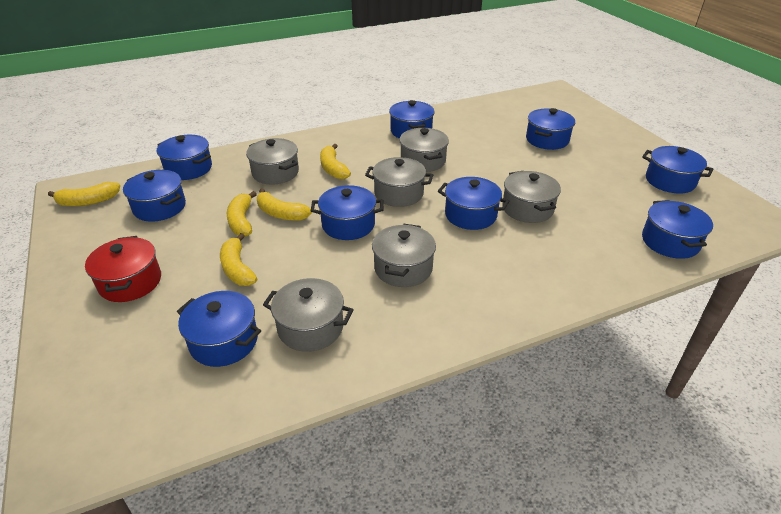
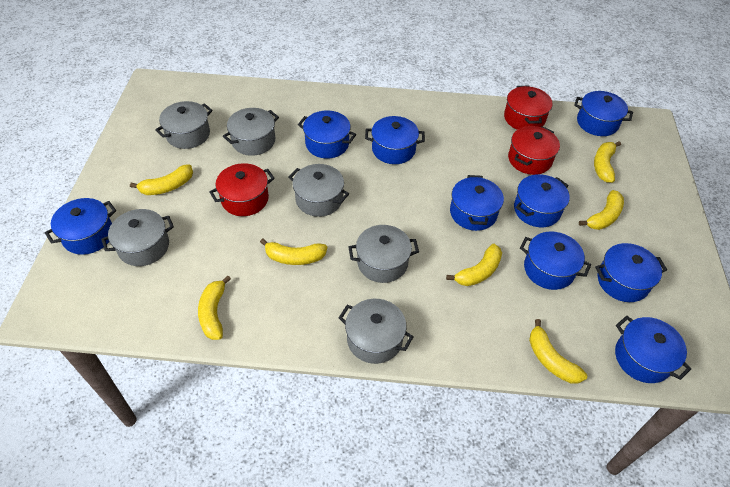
red pot: 1 -> 3
yellow banana: 5 -> 7

